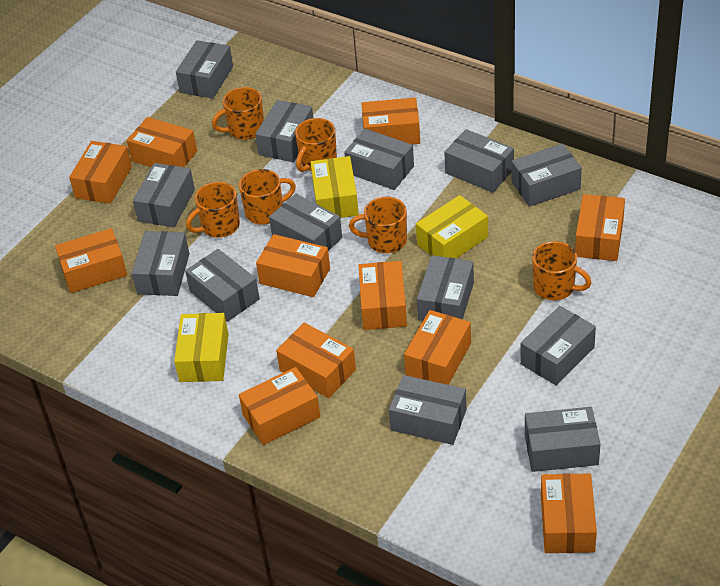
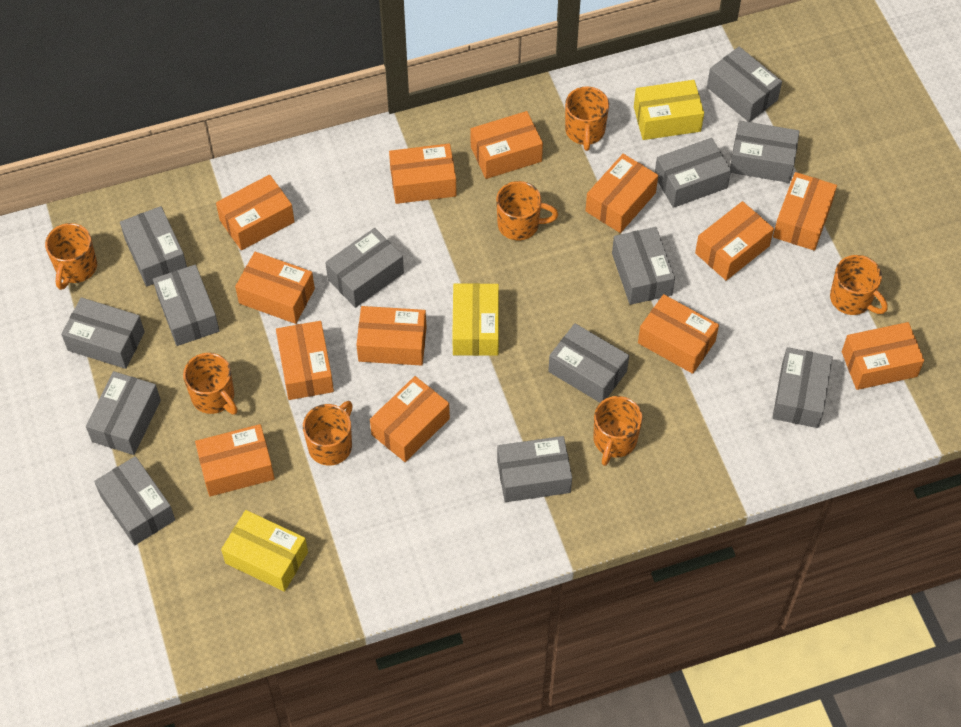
orange box: 11 -> 13
orange mug: 6 -> 7

